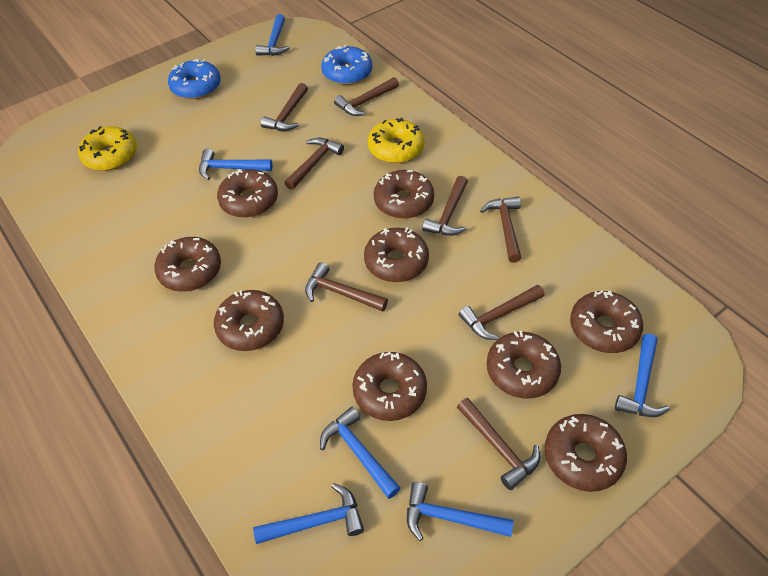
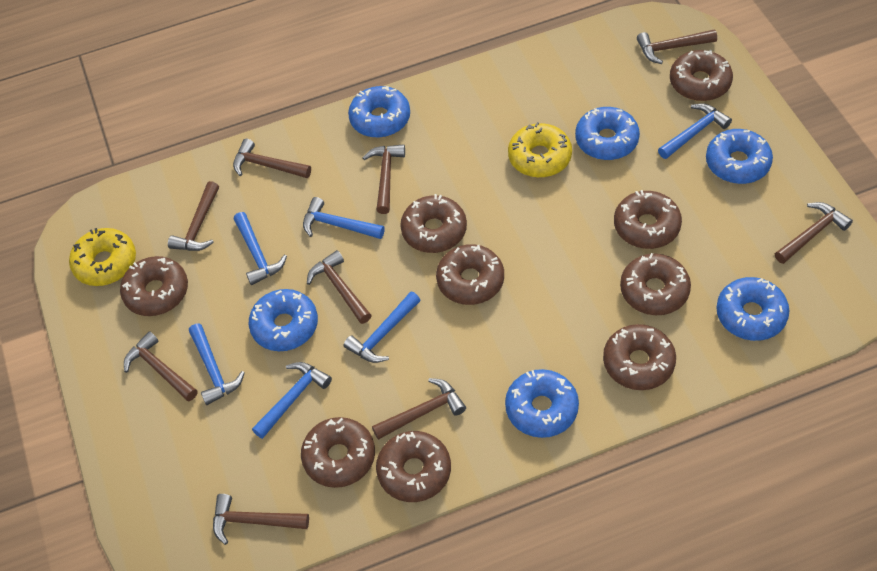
blue donut: 2 -> 6
brown hammer: 8 -> 9

